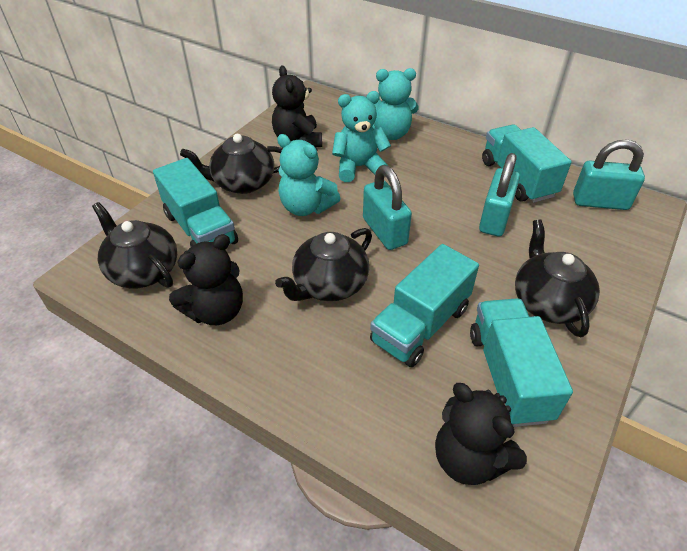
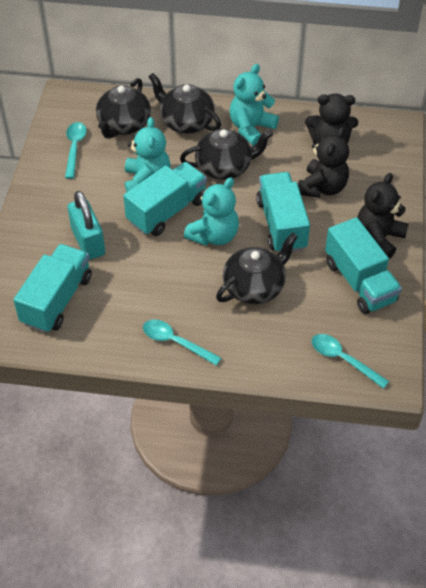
turquoise padlock: 3 -> 1
turquoise spoon: 0 -> 3

